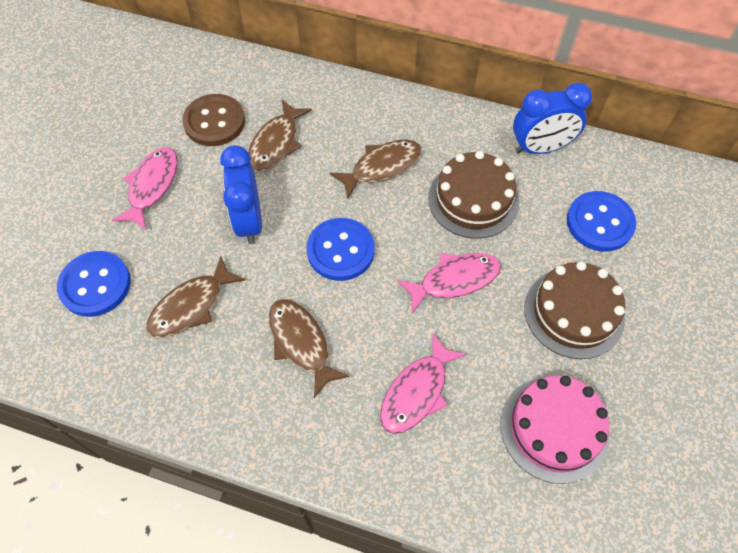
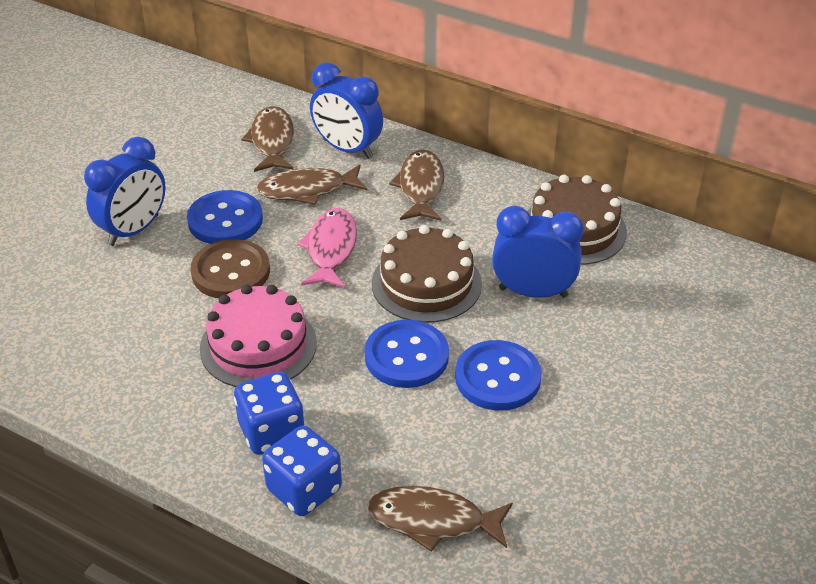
blue clock: 2 -> 3
blue dice: 0 -> 2
pink fish: 3 -> 1

